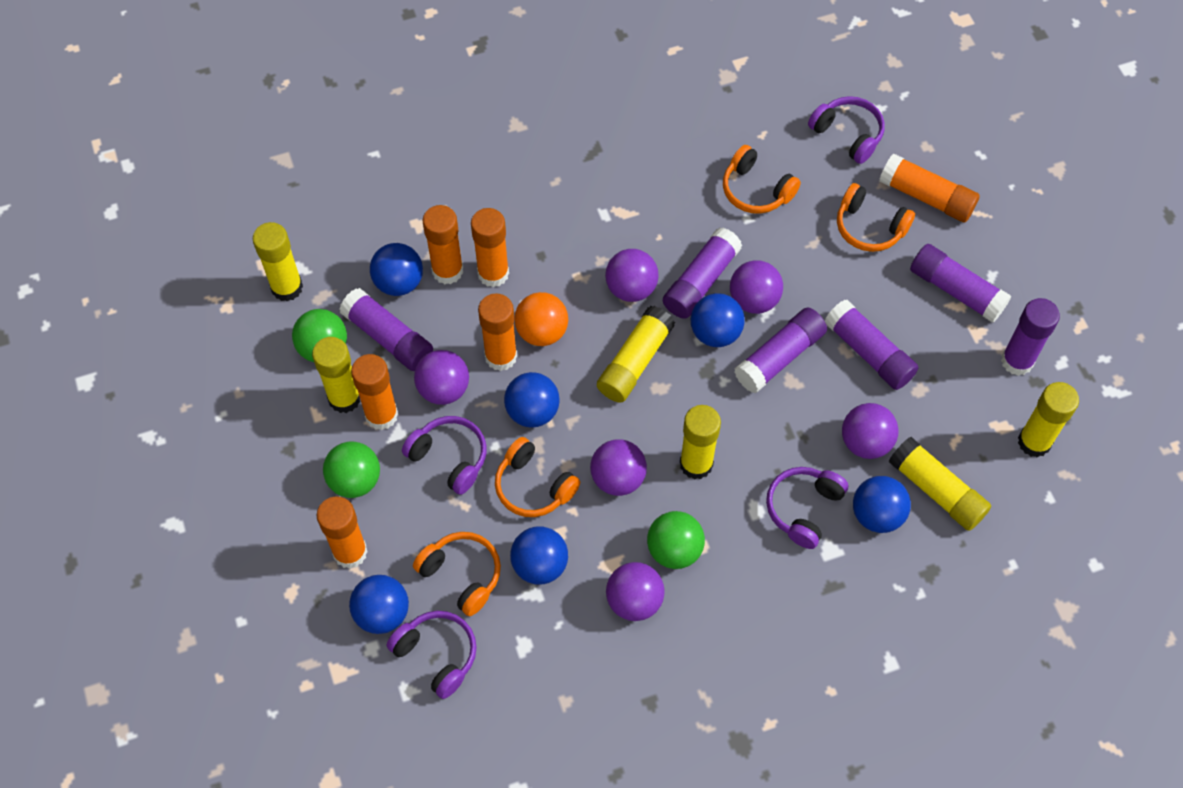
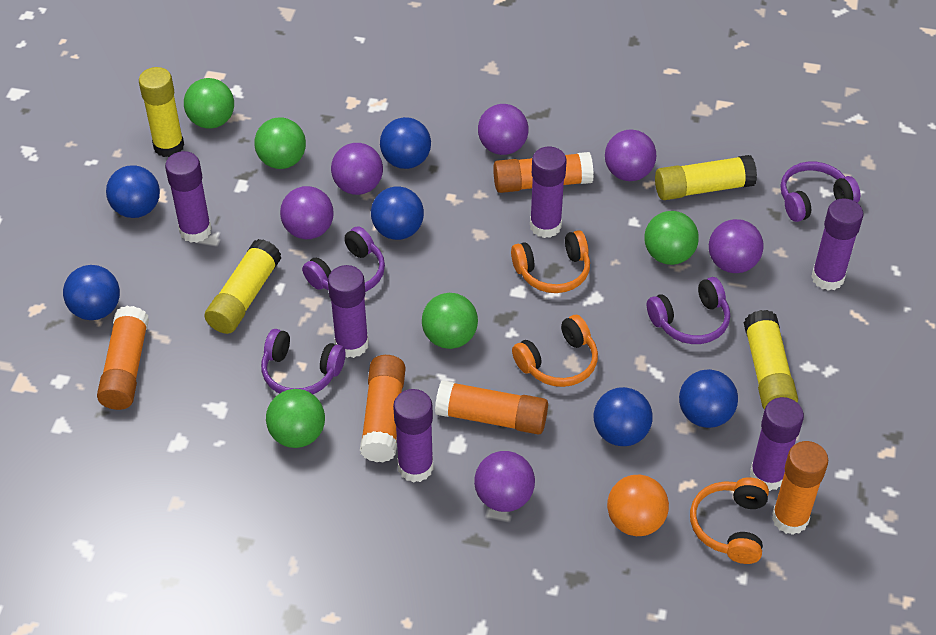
green ball: 3 -> 5
orange glue stick: 6 -> 5
orange headphones: 4 -> 3
yellow glue stick: 6 -> 4

